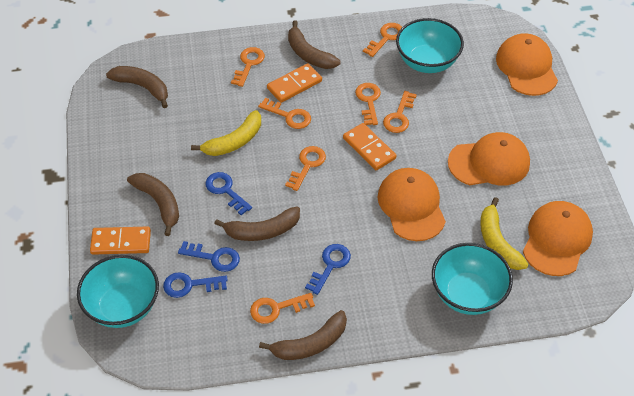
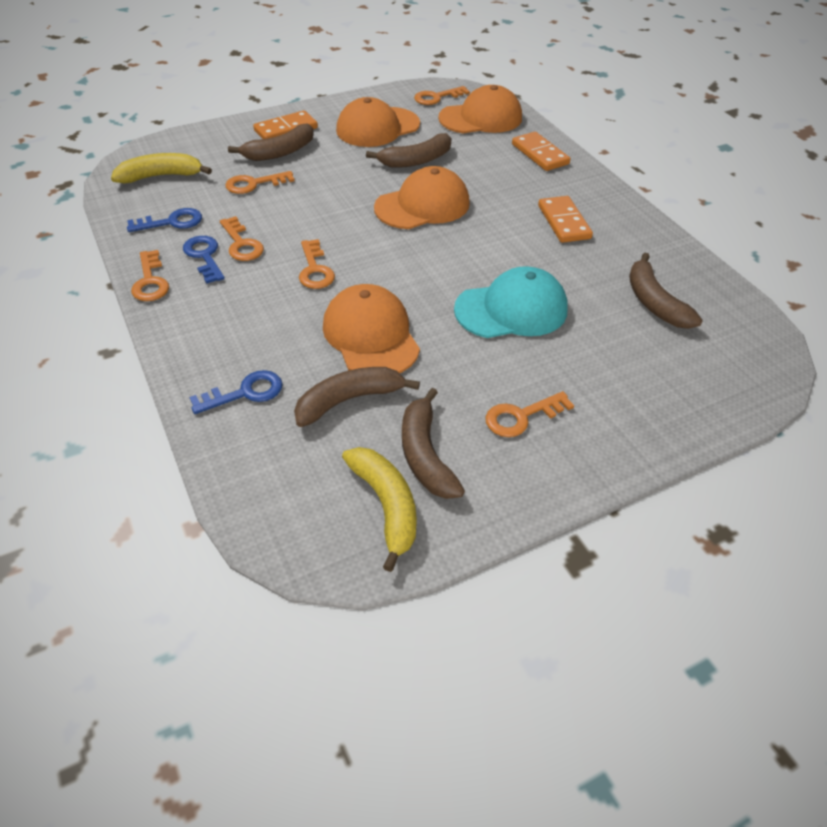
blue key: 4 -> 3
orange key: 7 -> 6
turquoise bowl: 3 -> 0
turquoise cap: 0 -> 1

